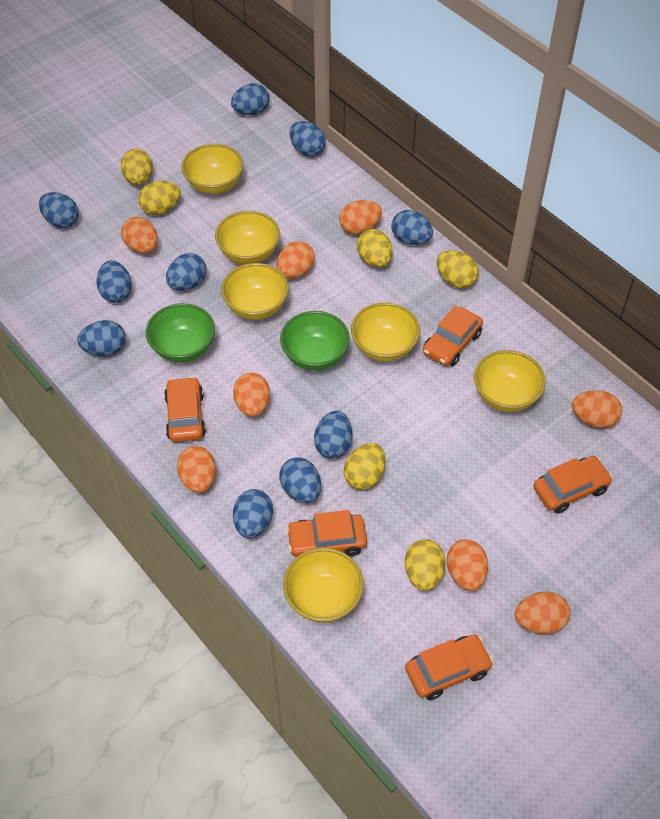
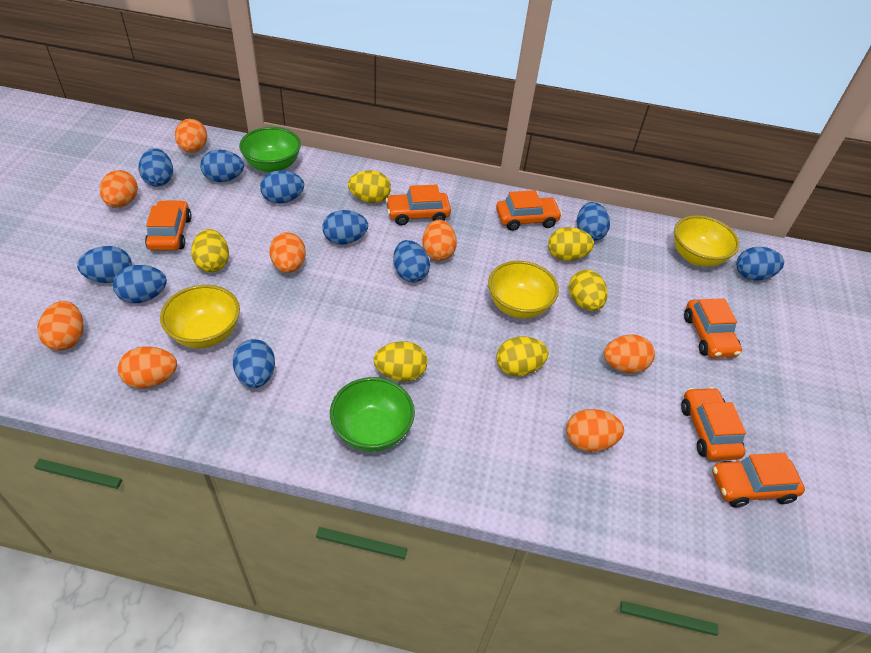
orange car: 5 -> 6
yellow bowl: 6 -> 3

